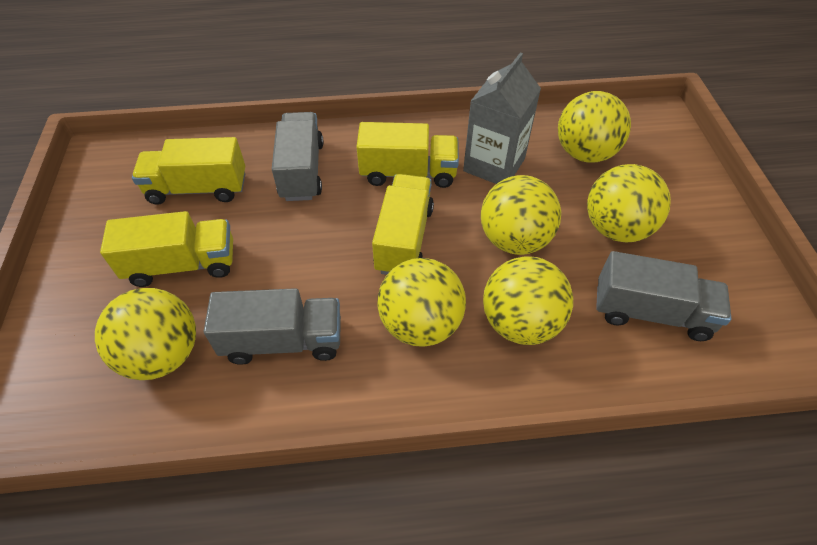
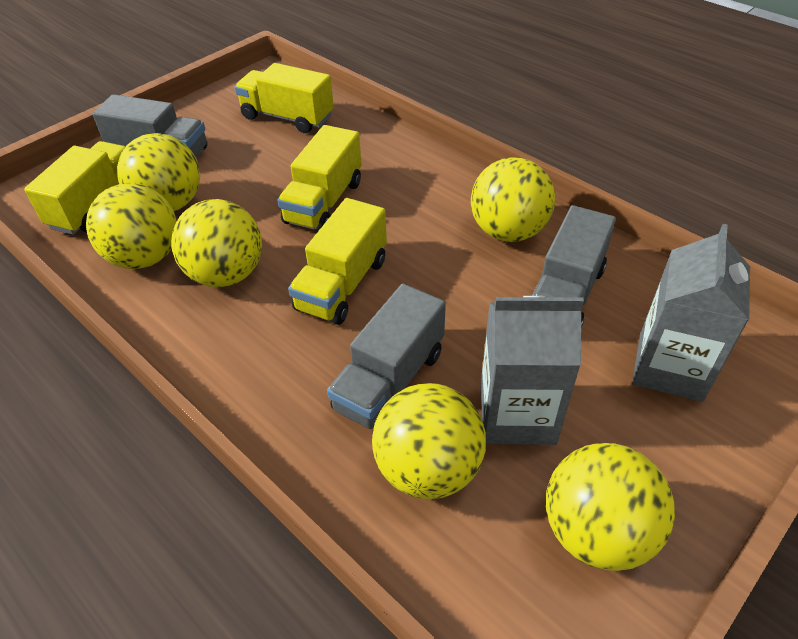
grey carton: 1 -> 2

